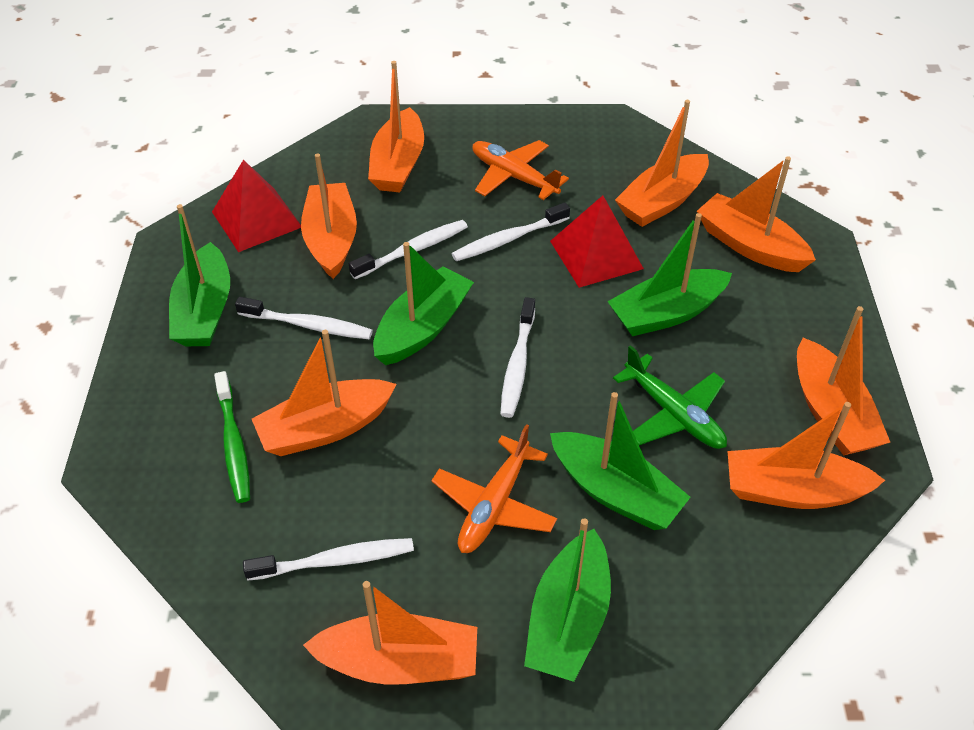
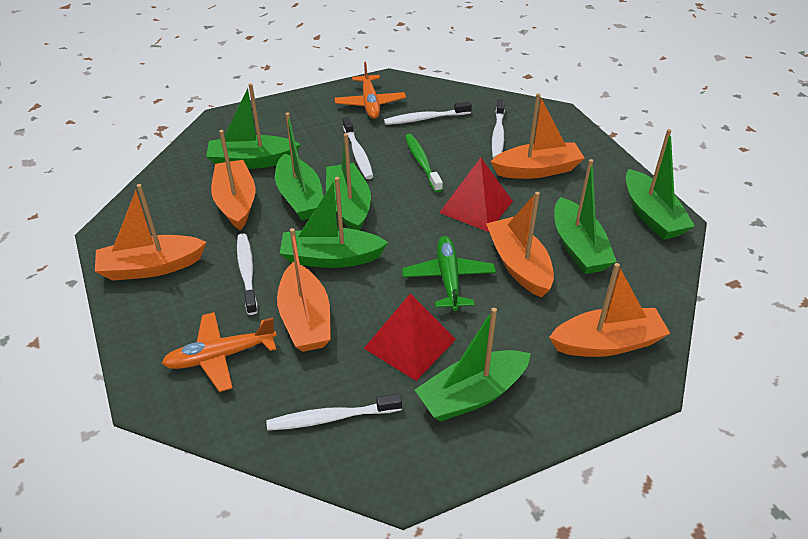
green boat: 5 -> 7
orange boat: 8 -> 6

